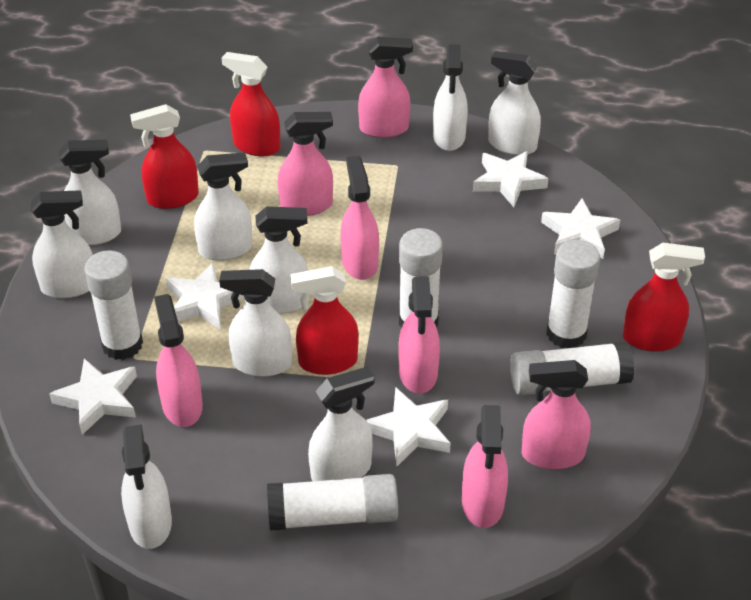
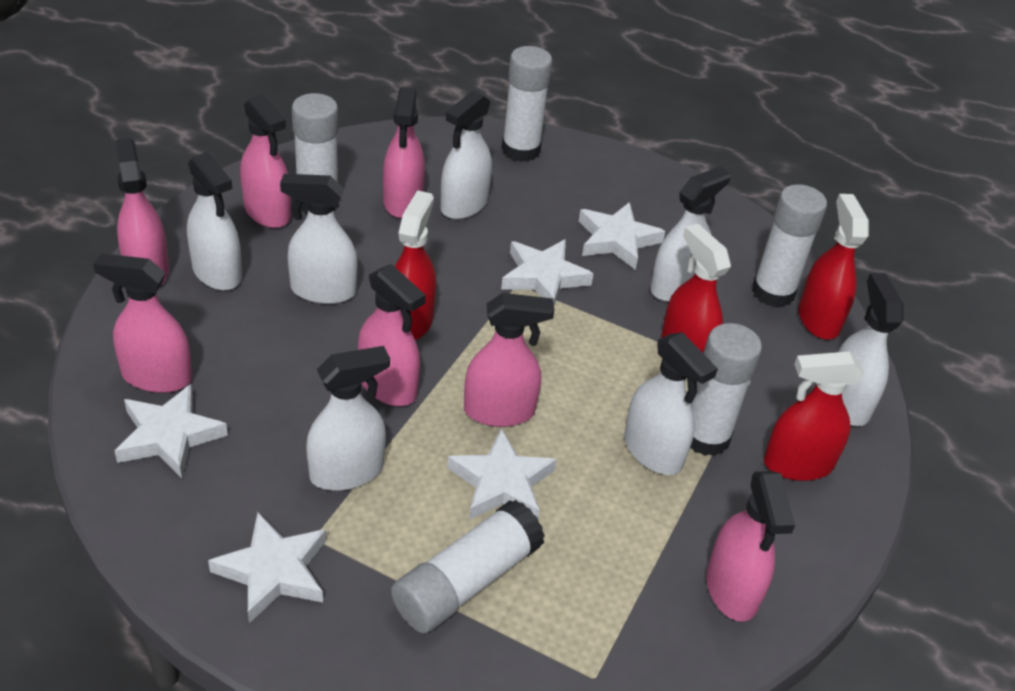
white spray bottle: 9 -> 7

